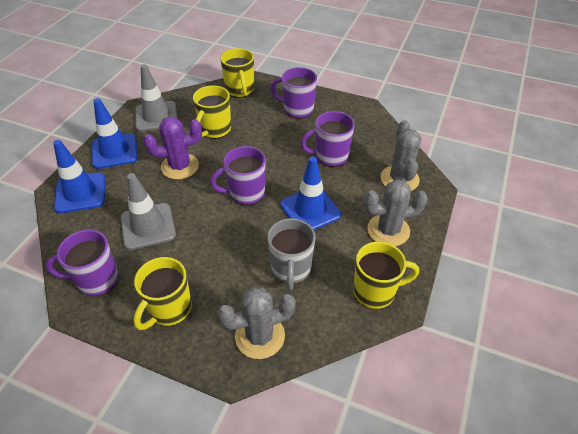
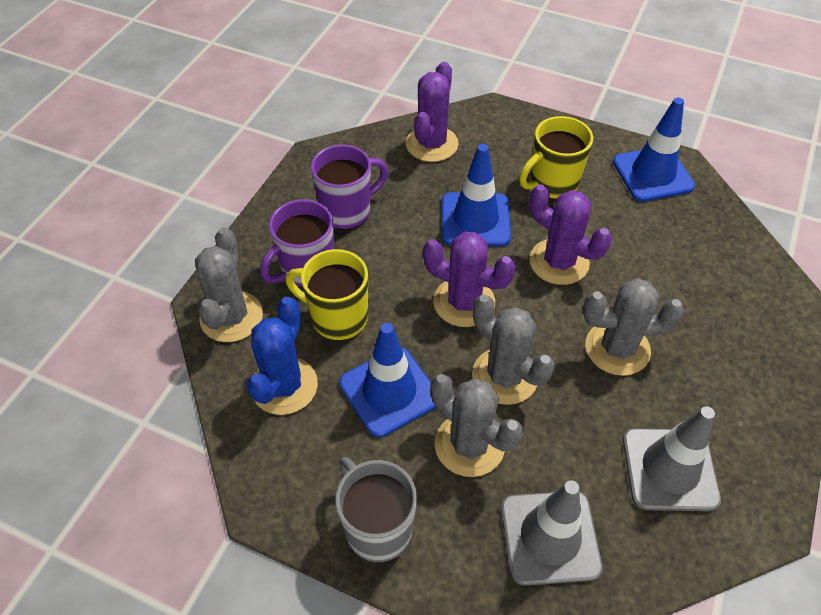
blue cactus: 0 -> 1
grey cactus: 3 -> 4
purple cactus: 1 -> 3
purple mug: 4 -> 2
yellow mug: 4 -> 2

